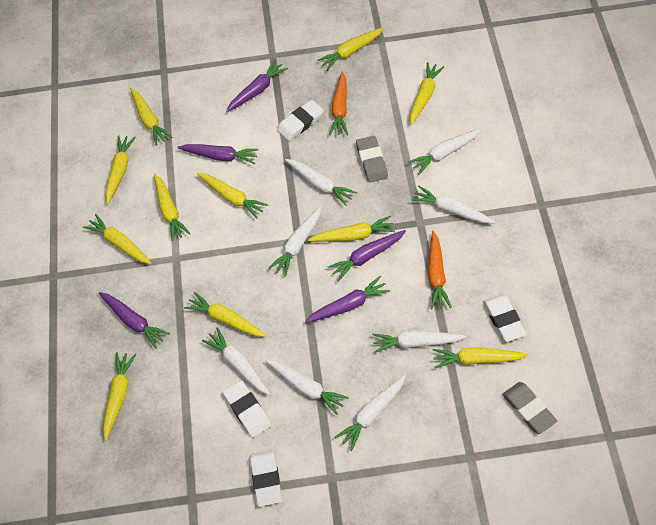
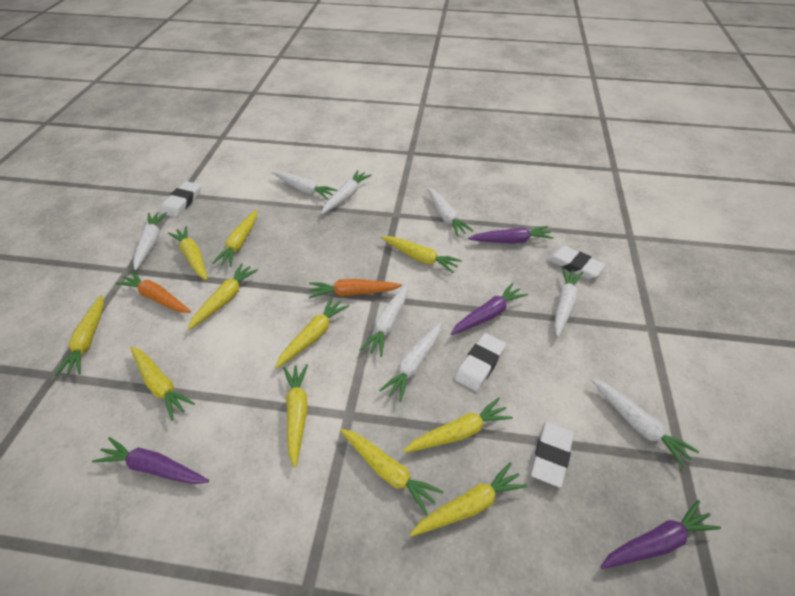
grey eraser: 2 -> 0
purple carrot: 5 -> 4

